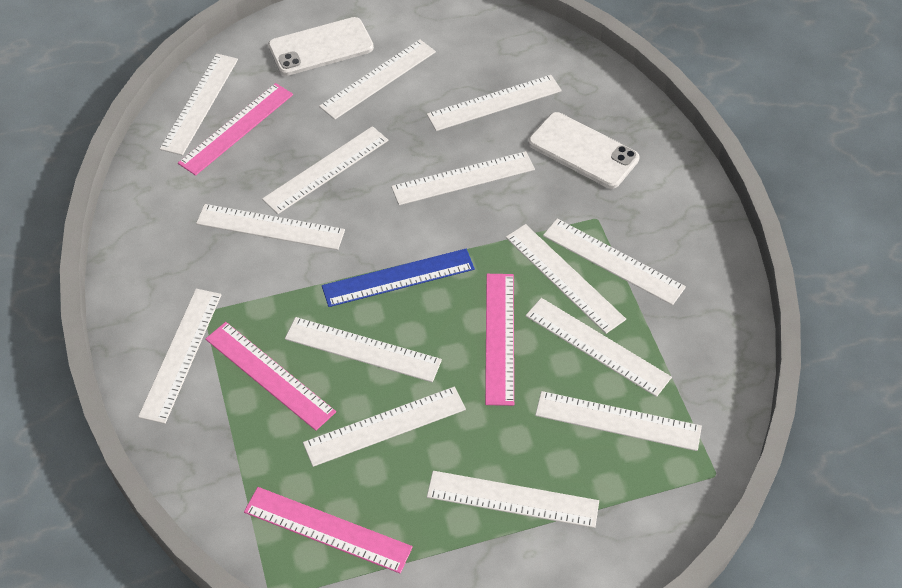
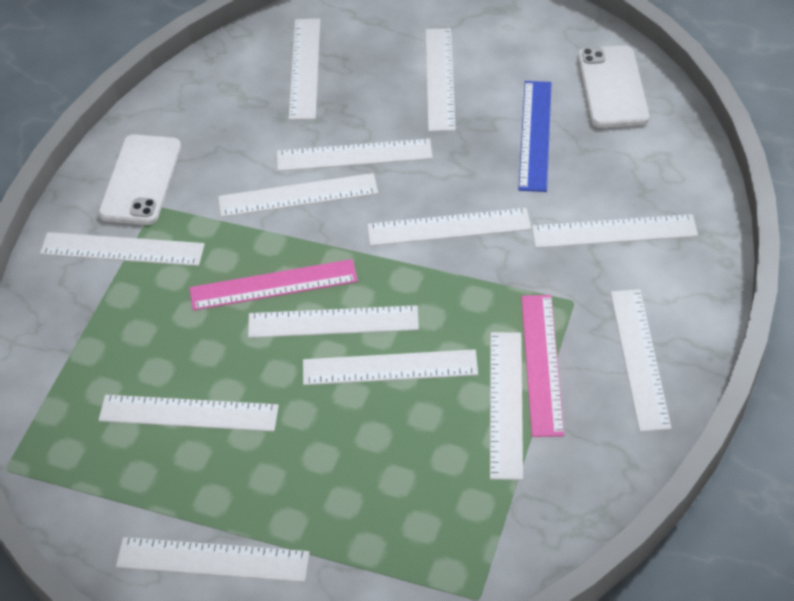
pink ruler: 4 -> 2
white ruler: 14 -> 13

